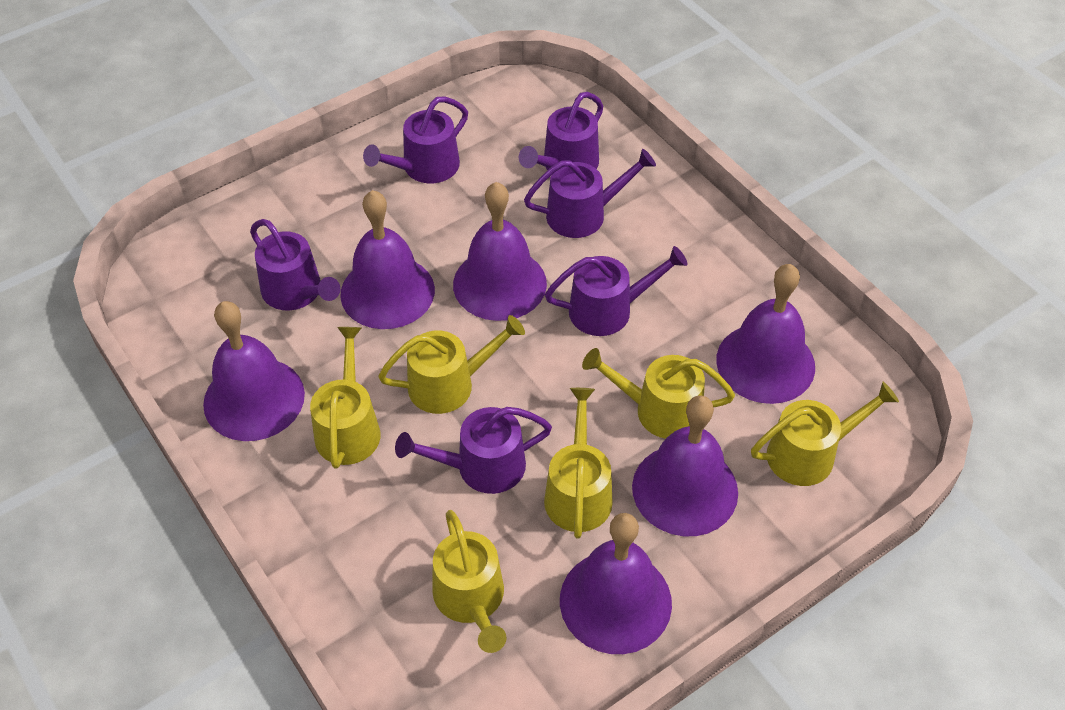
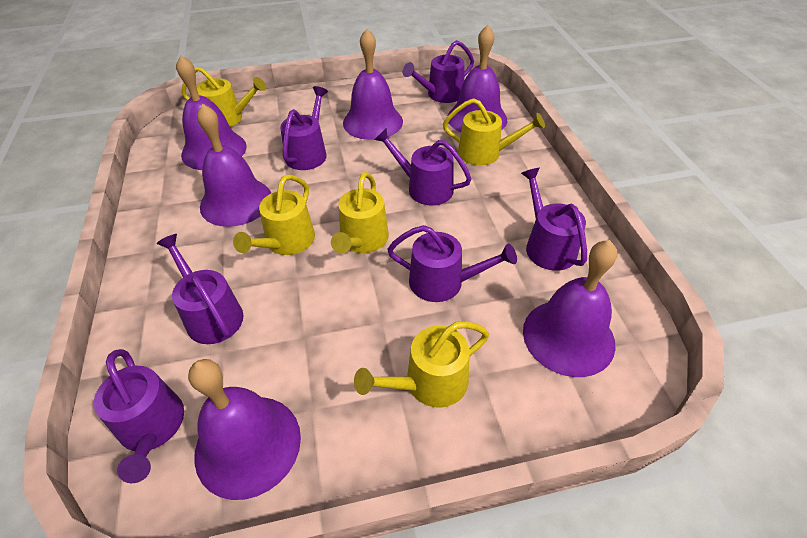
purple watering can: 6 -> 7
yellow watering can: 6 -> 5

